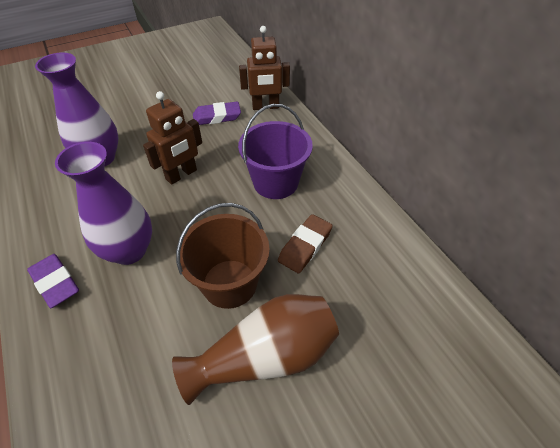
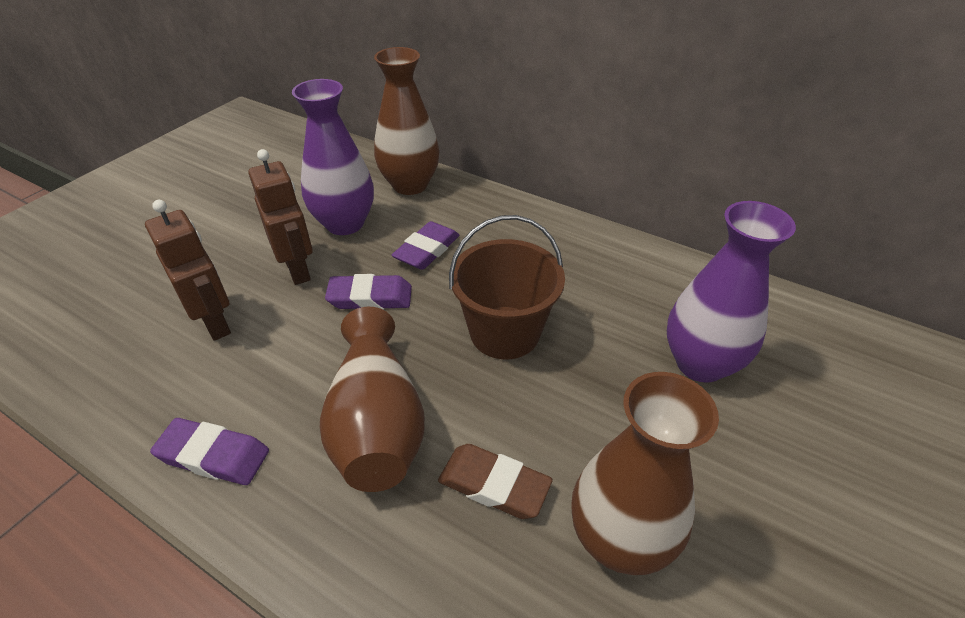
brown vase: 1 -> 3
purple bucket: 1 -> 0
purple eraser: 2 -> 3

